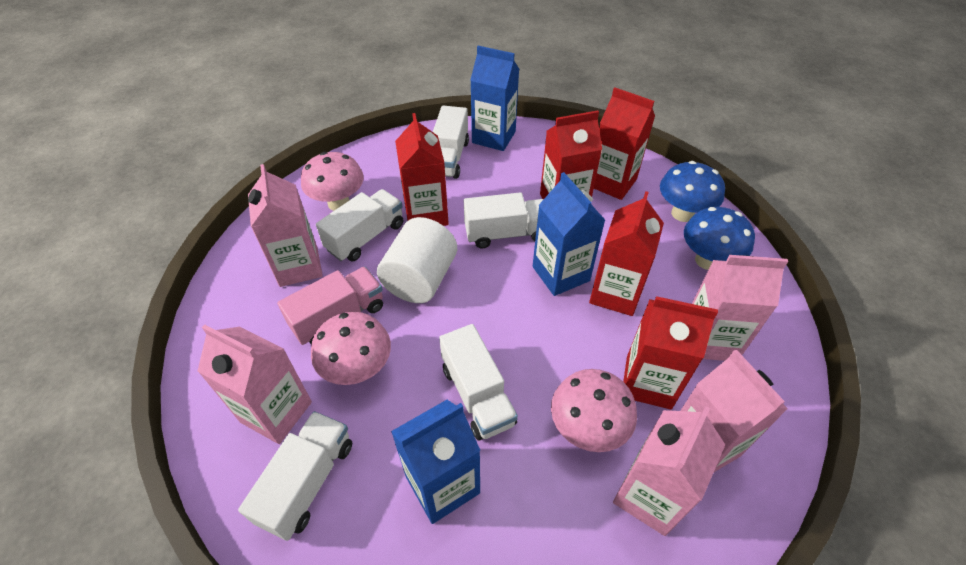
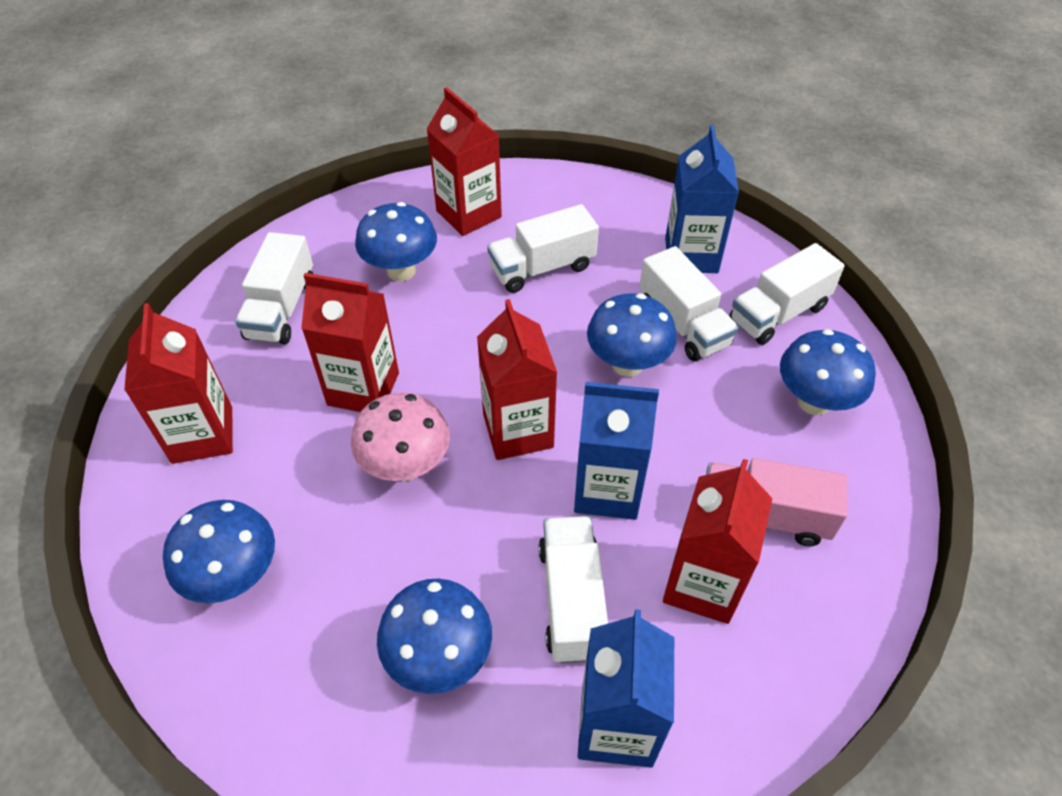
blue mushroom: 2 -> 5
pink carton: 5 -> 0
pink mushroom: 3 -> 1
white cylinder: 1 -> 0

